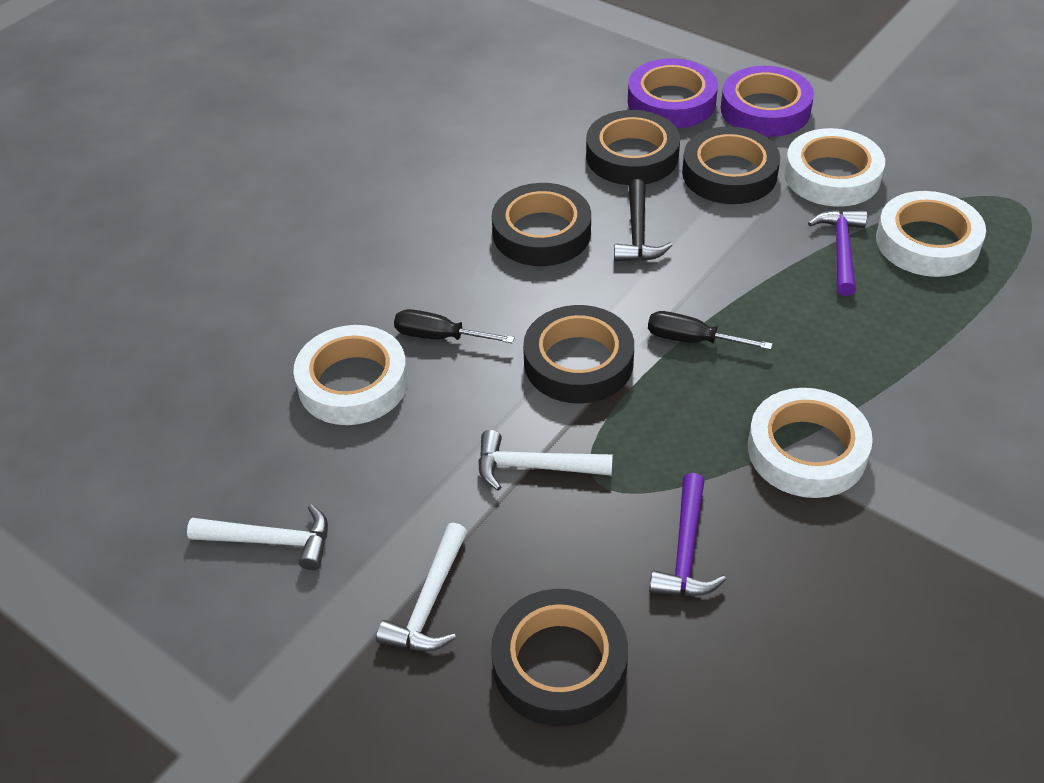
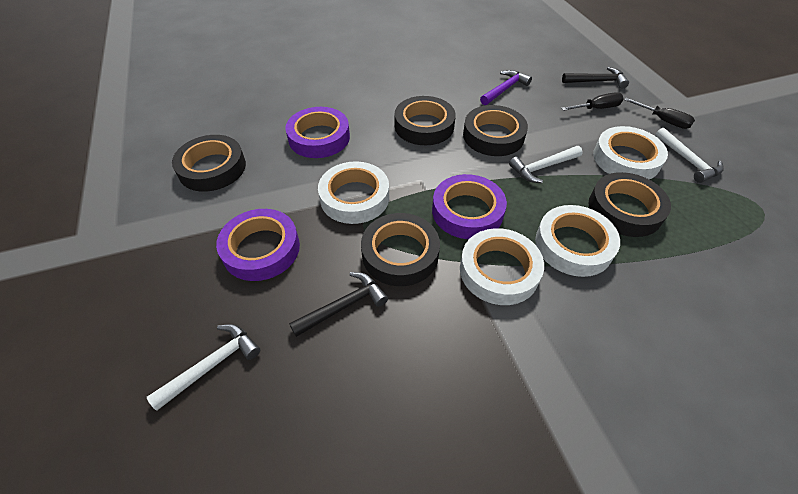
black hammer: 1 -> 2
purple hammer: 2 -> 1
purple tape: 2 -> 3

